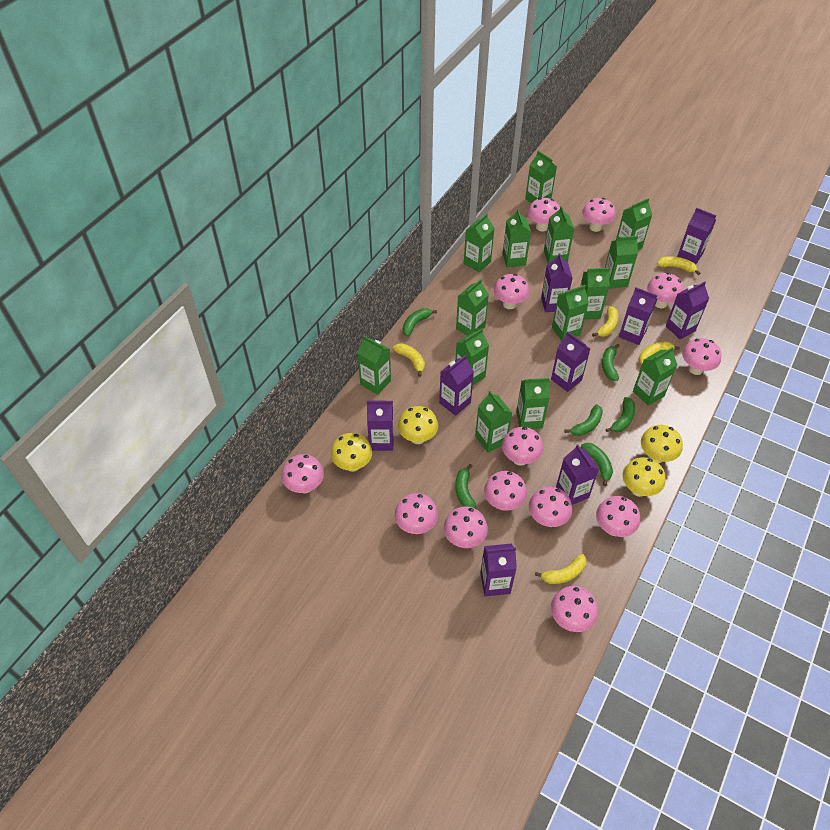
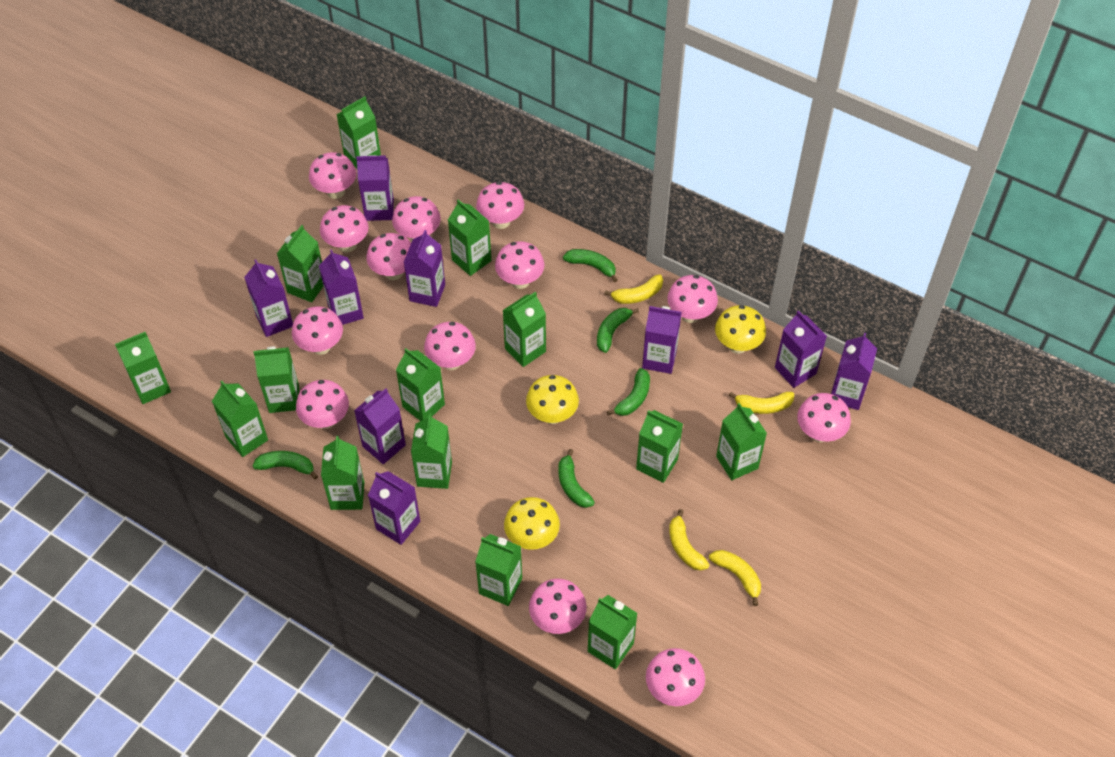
green banana: 6 -> 5
yellow banana: 5 -> 4
yellow mushroom: 4 -> 3

